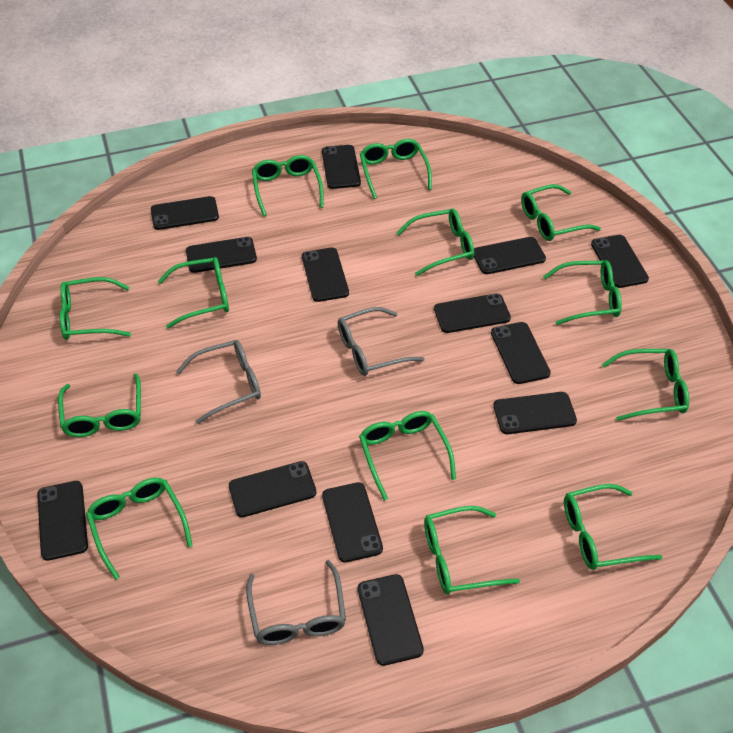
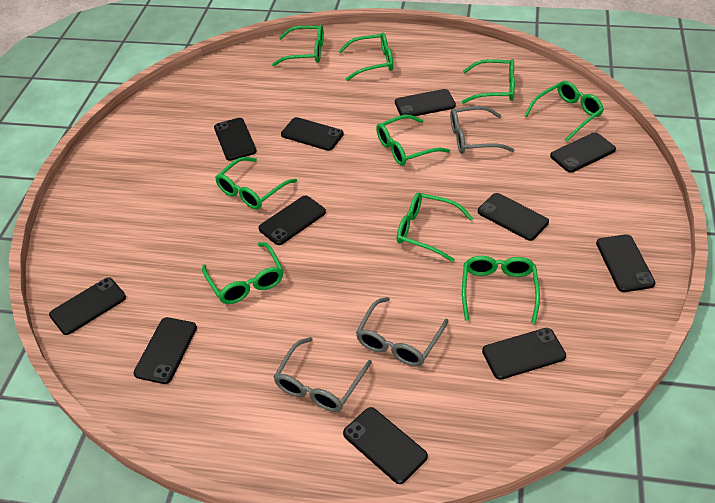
black phone: 13 -> 11
green glasses: 13 -> 9

